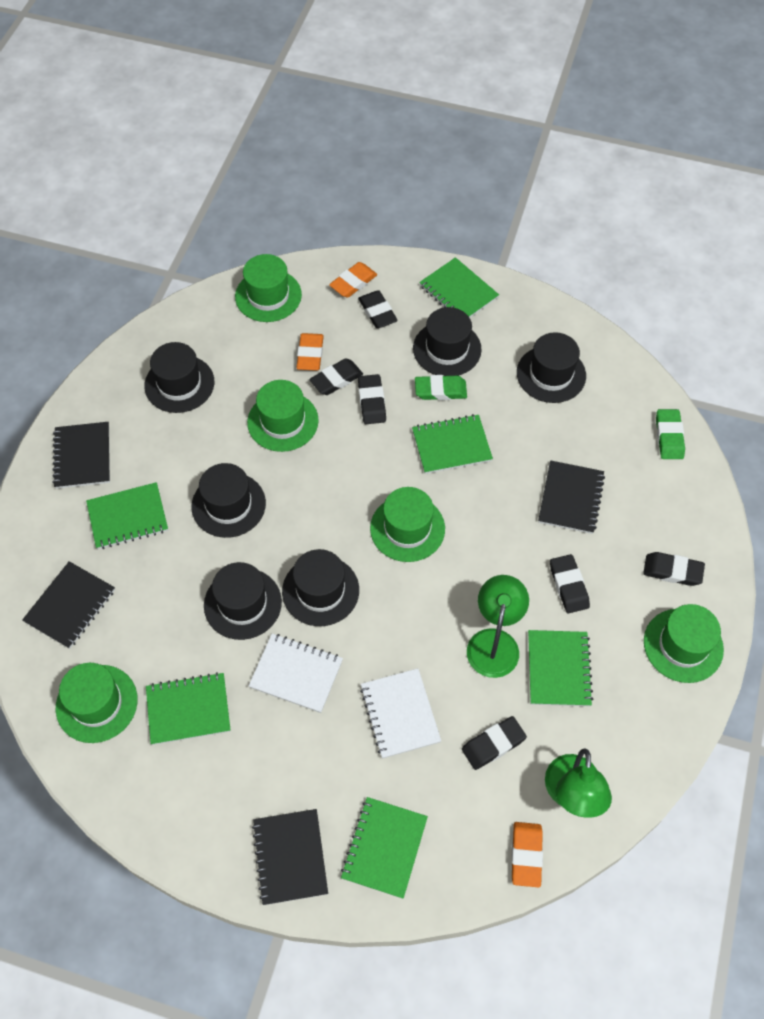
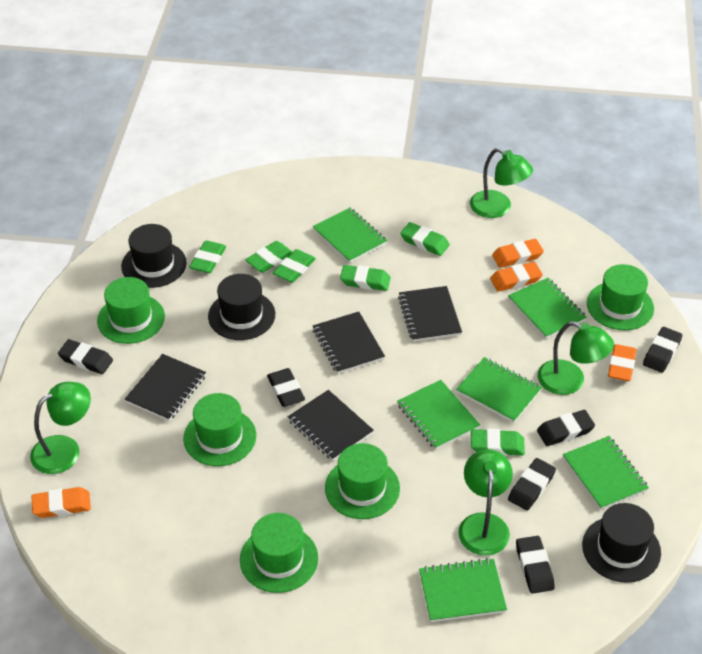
black hat: 6 -> 3
green eraser: 2 -> 6
green lamp: 2 -> 4
orange eraser: 3 -> 4
white notebook: 2 -> 0

